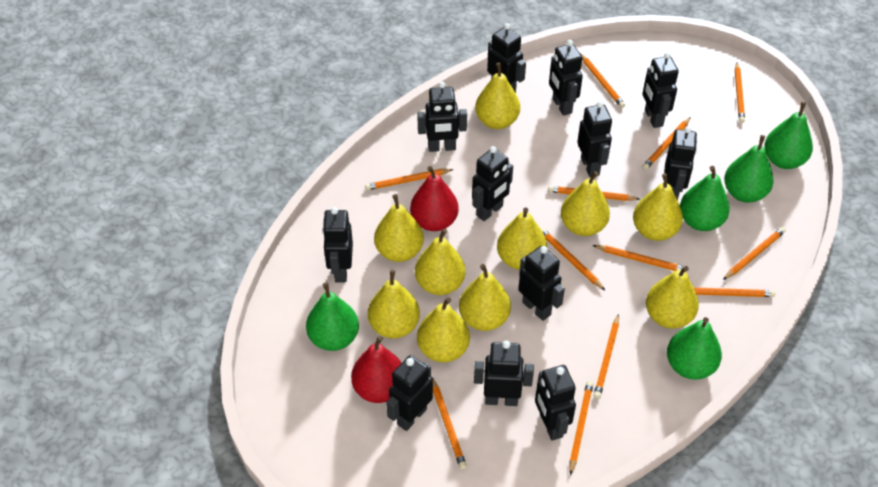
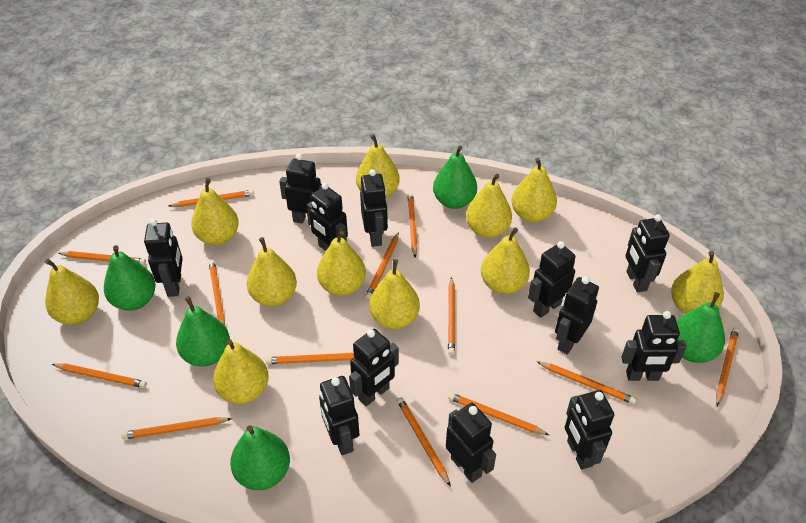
orange pencil: 12 -> 13
red pear: 2 -> 0
yellow pear: 10 -> 11

